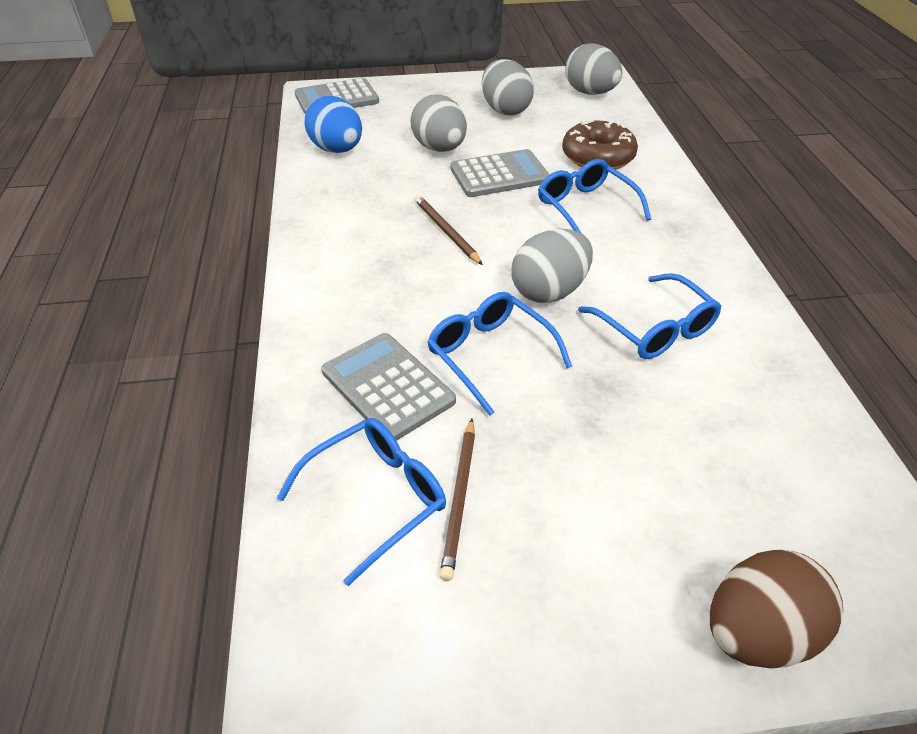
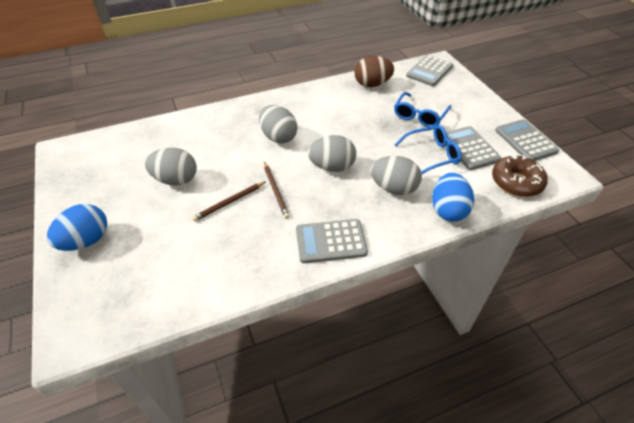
blue egg: 1 -> 2
blue glasses: 4 -> 2
grey calculator: 3 -> 4

